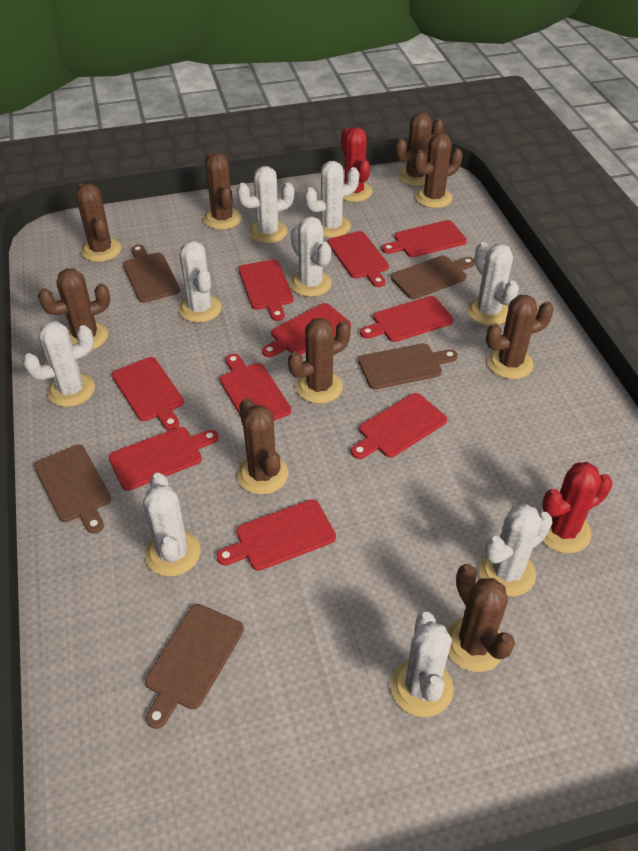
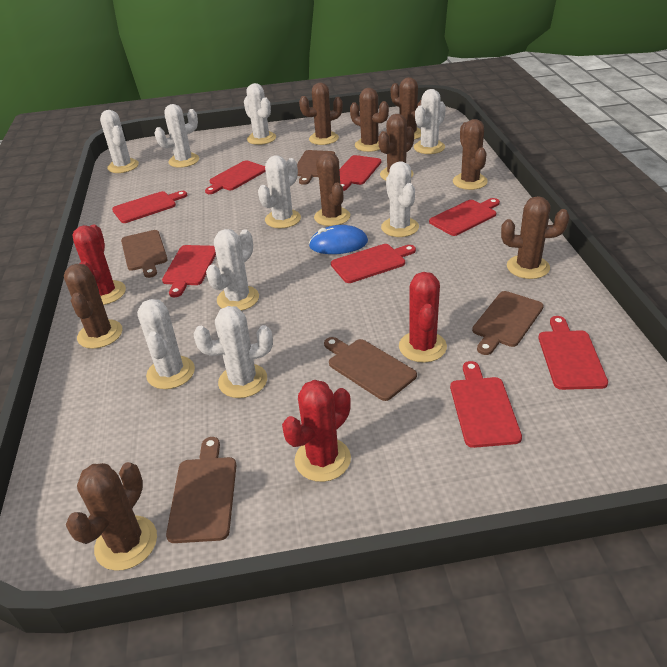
blue mouse: 0 -> 1
red cactus: 2 -> 3
red cutting board: 10 -> 8

